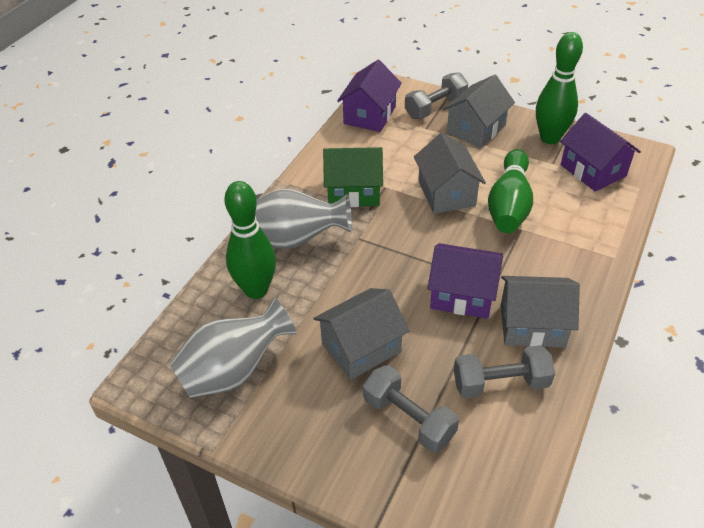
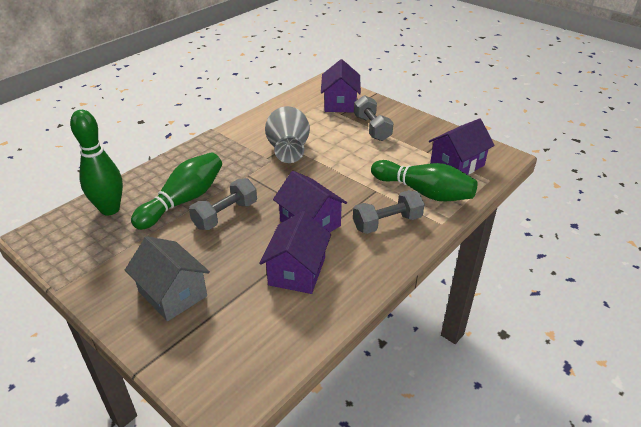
green house: 1 -> 0
grey house: 4 -> 1
grey vase: 2 -> 1
purple house: 3 -> 4

